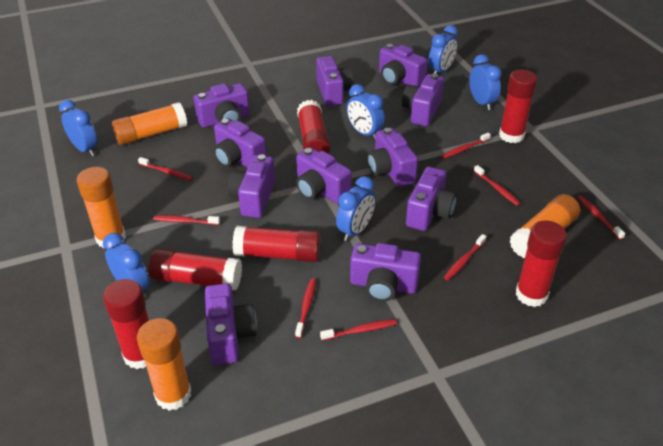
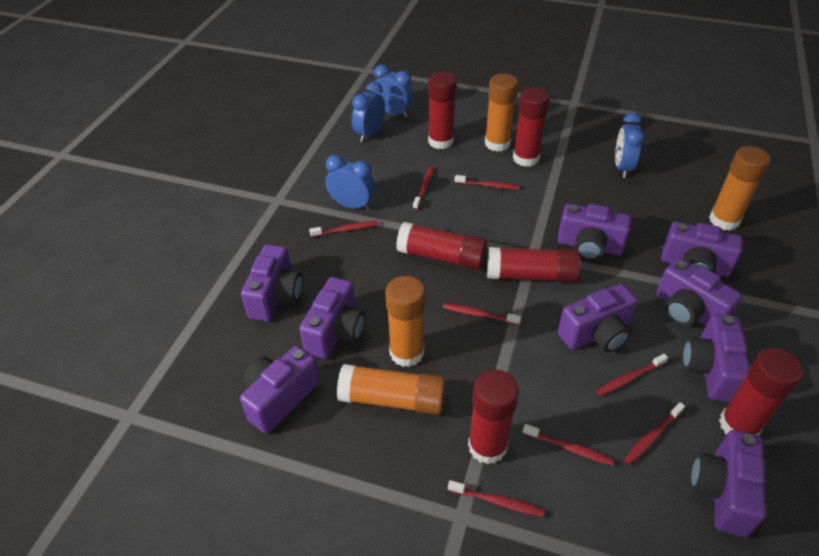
blue clock: 6 -> 4
purple camera: 11 -> 9

